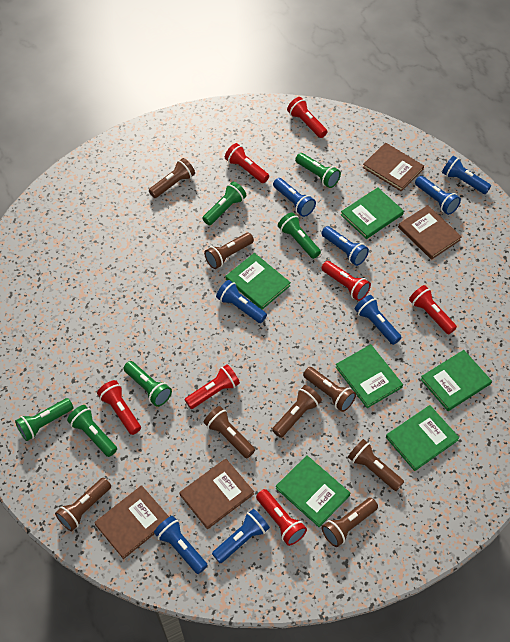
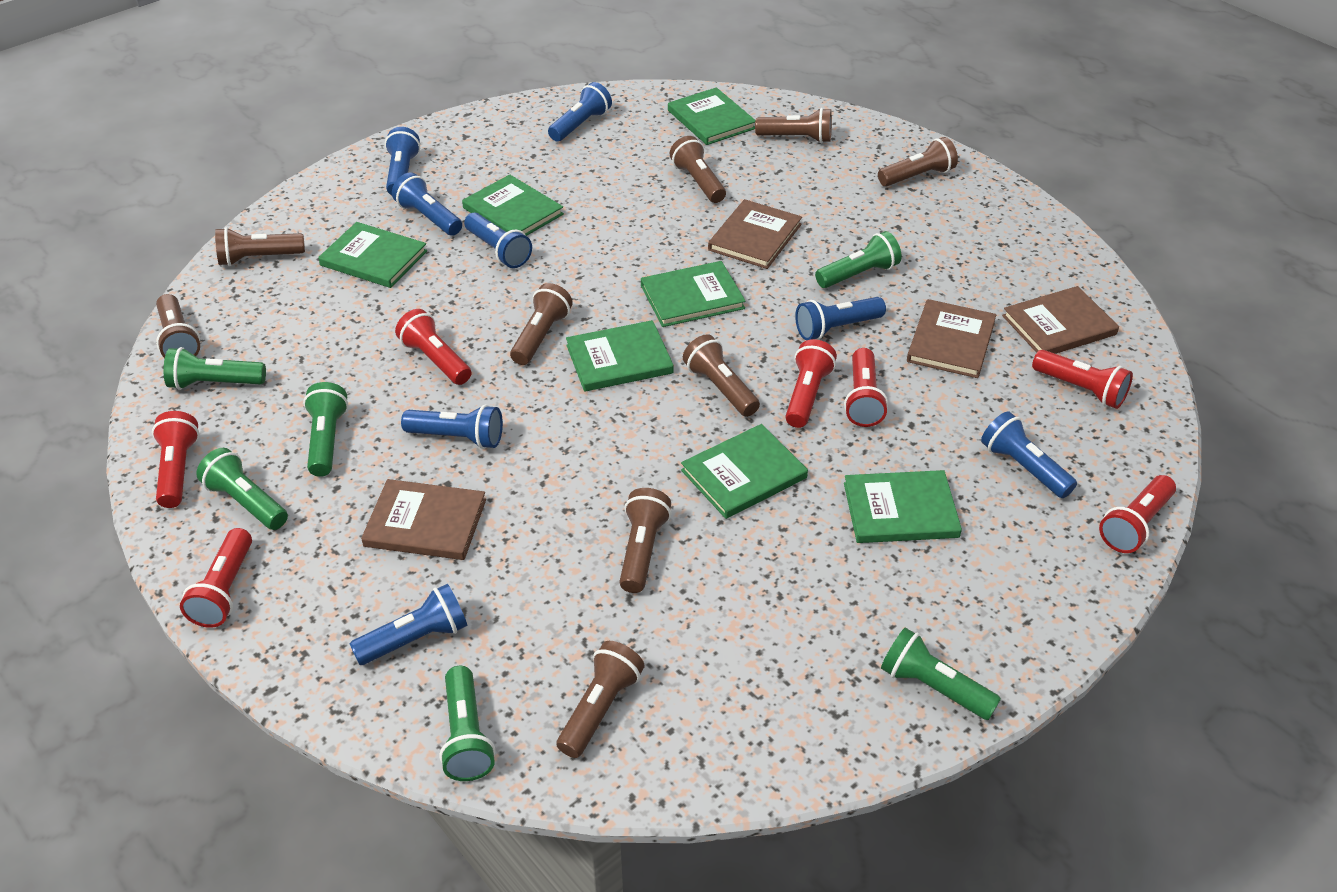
brown flashlight: 8 -> 9
green book: 6 -> 7

